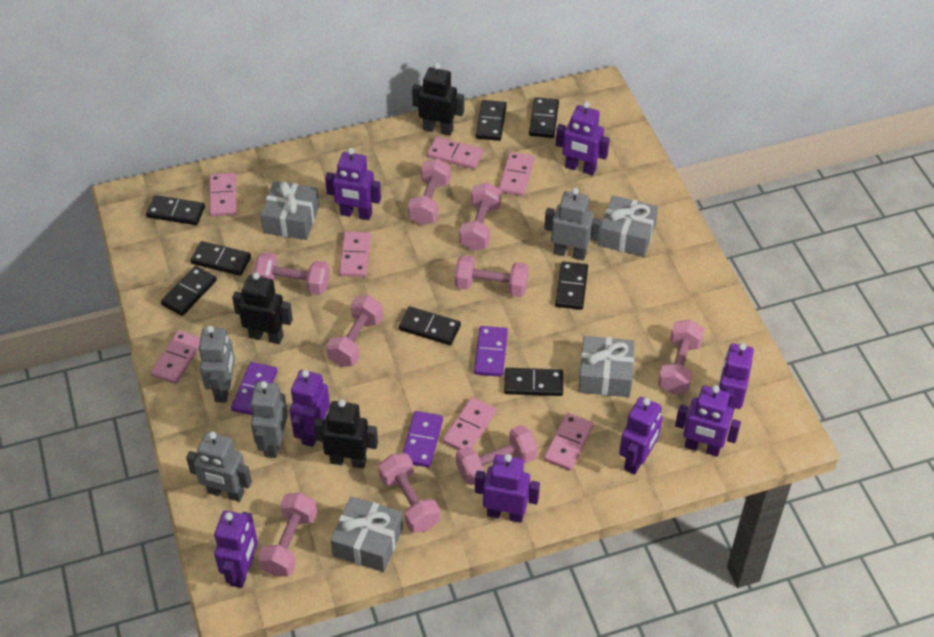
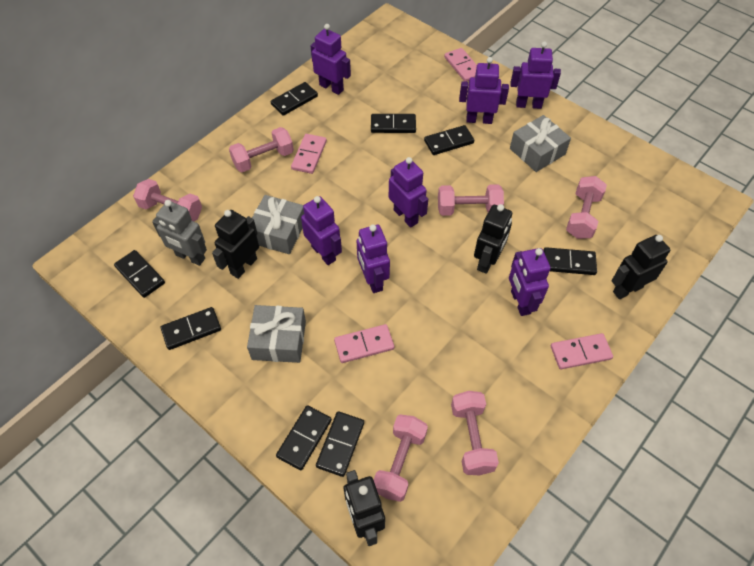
black robot: 3 -> 4
grey gift: 4 -> 3
grey robot: 4 -> 1
pink domino: 7 -> 4
pink dumbbell: 9 -> 6
purple domino: 3 -> 0
purple robot: 8 -> 7

